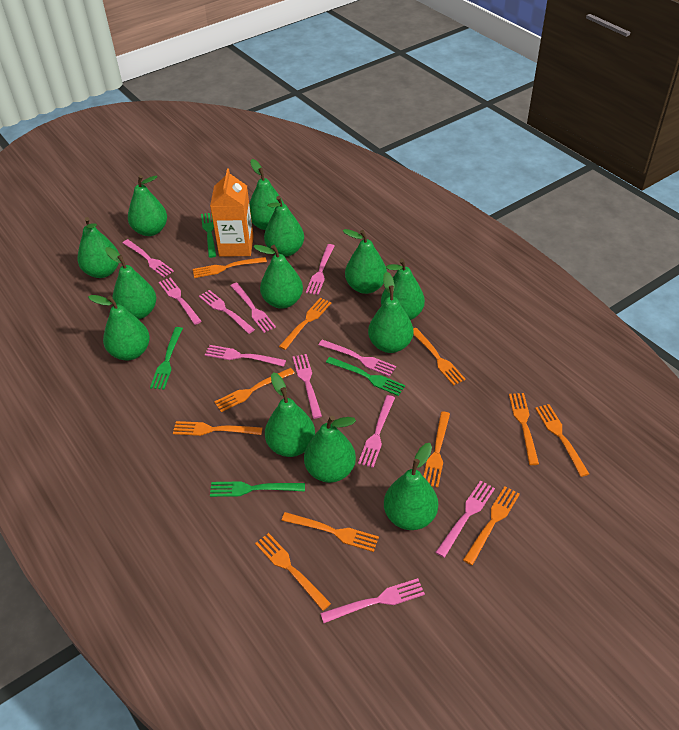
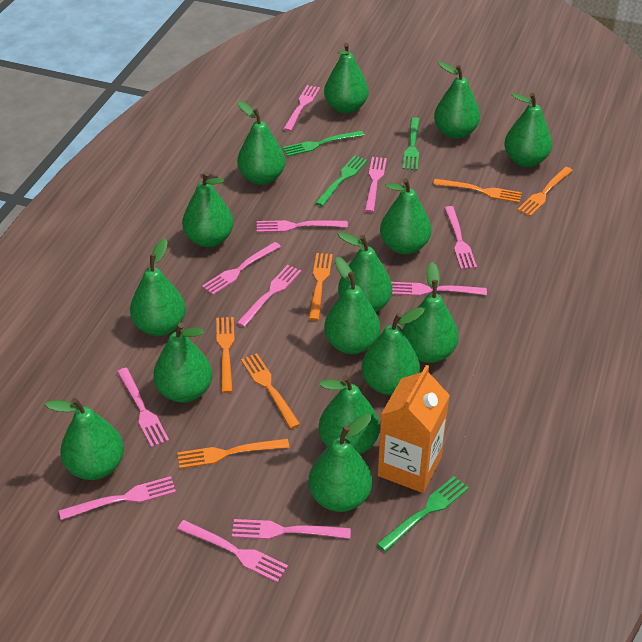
green pear: 13 -> 15
orange fork: 11 -> 6

